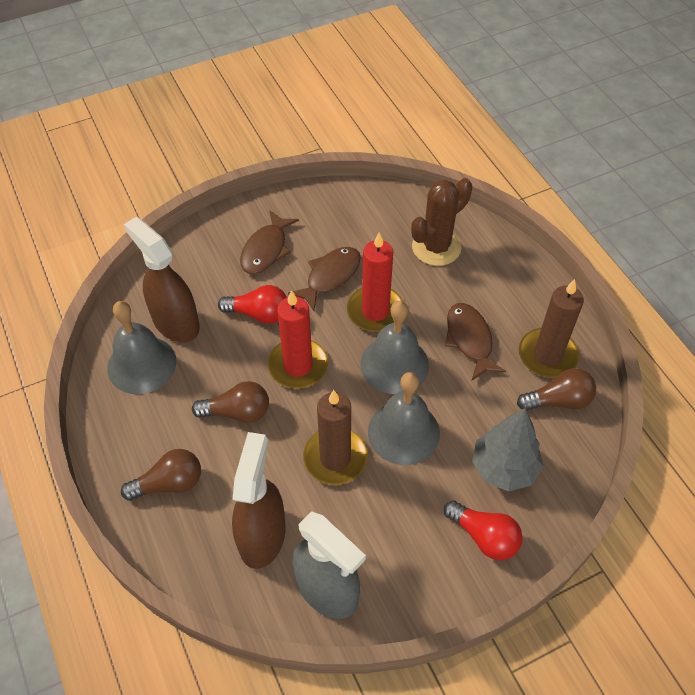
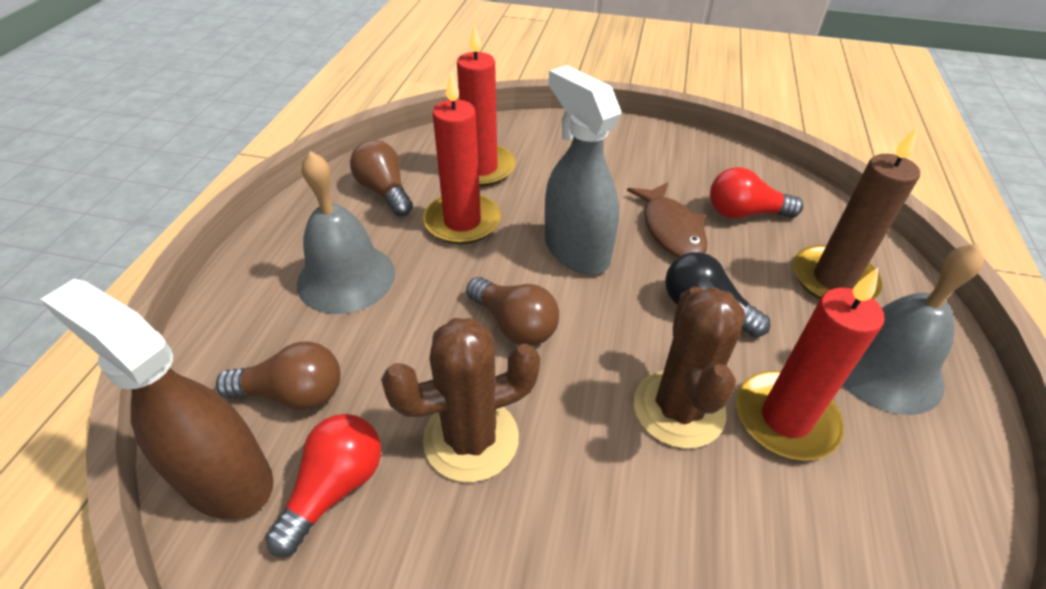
black light bulb: 0 -> 1
brown cactus: 1 -> 2
brown candle: 2 -> 1
brown fish: 3 -> 1
brown spray bottle: 2 -> 1
grey bell: 3 -> 2
grey tree: 1 -> 0
red candle: 2 -> 3

